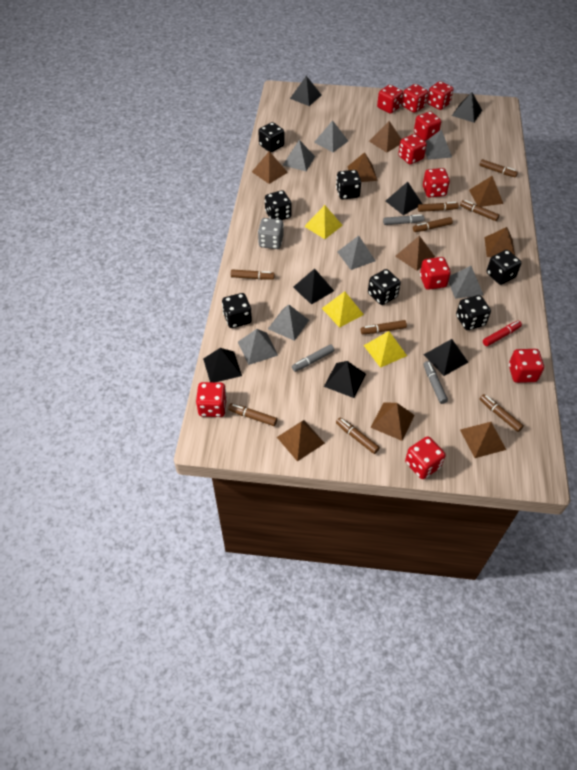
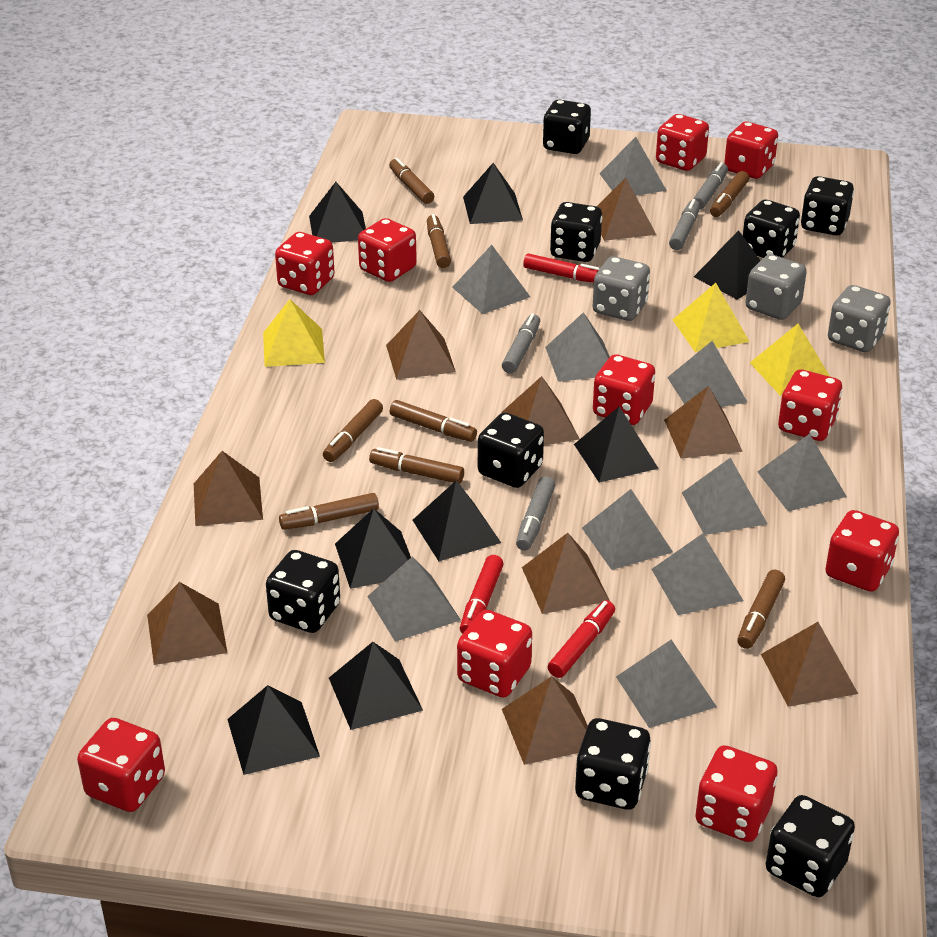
black dice: 7 -> 8
black pyramid: 7 -> 8
brown marker: 9 -> 8
grey dice: 1 -> 3
grey marker: 3 -> 4
grey pyramid: 7 -> 10
red marker: 1 -> 3

